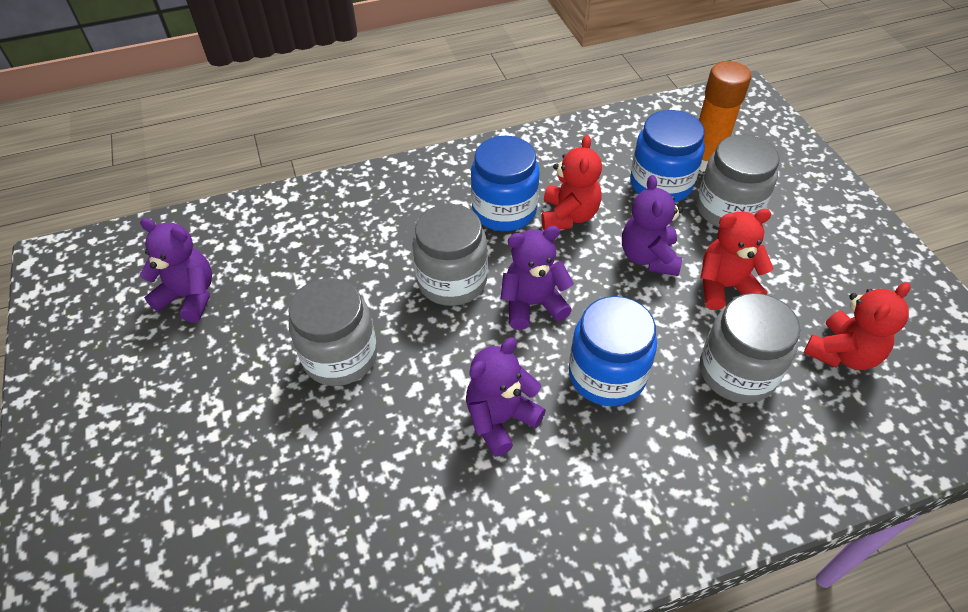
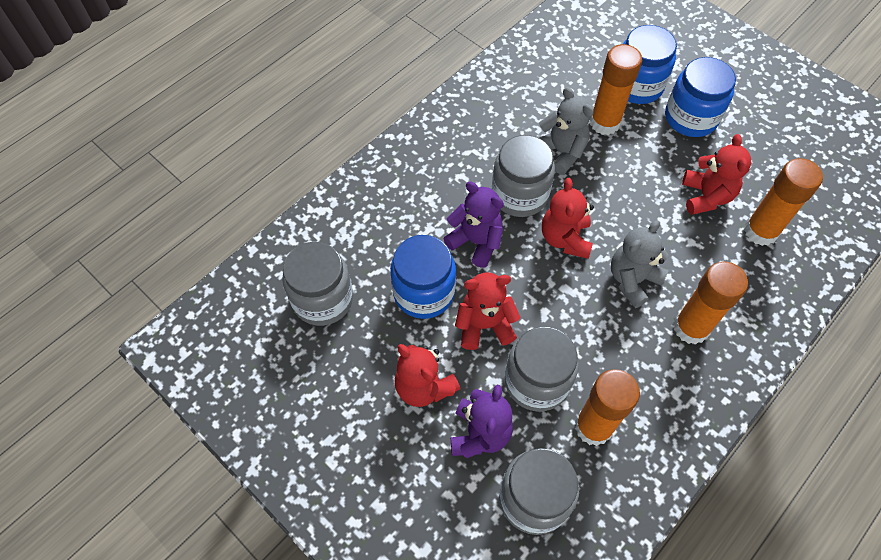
grey teddy bear: 0 -> 2
orange glue stick: 1 -> 4
purple teddy bear: 4 -> 2
red teddy bear: 3 -> 4

